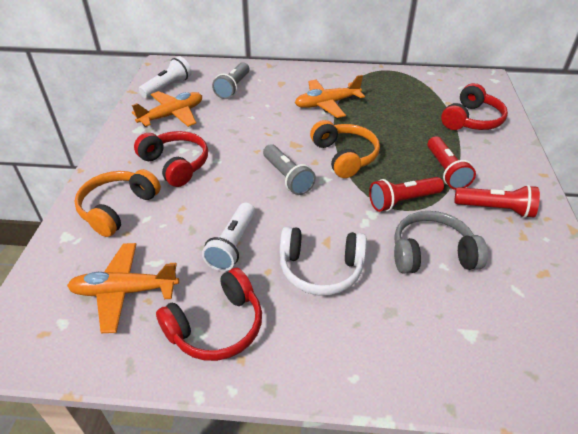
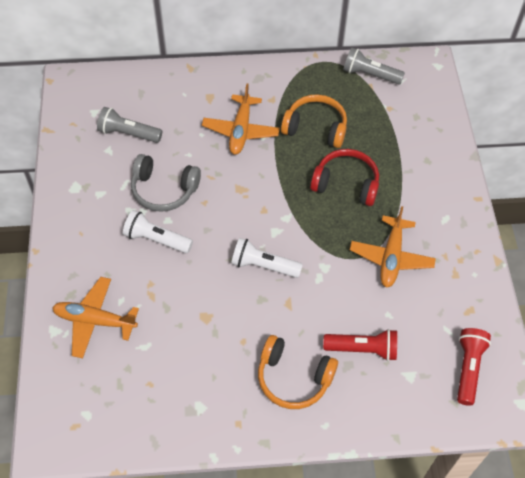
red flashlight: 3 -> 2
red headphones: 3 -> 1
white headphones: 1 -> 0

